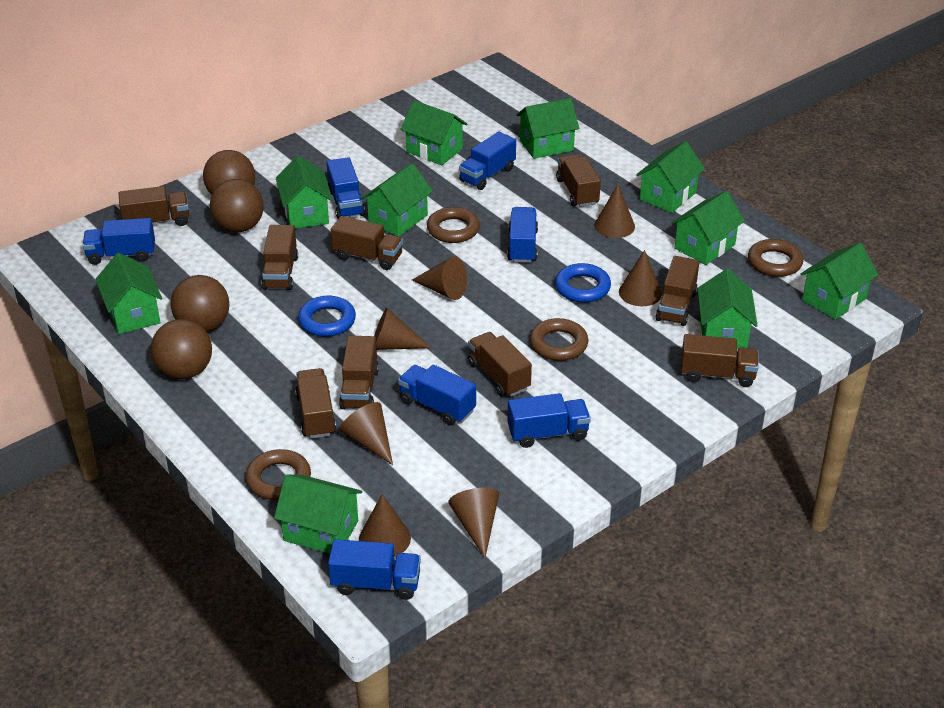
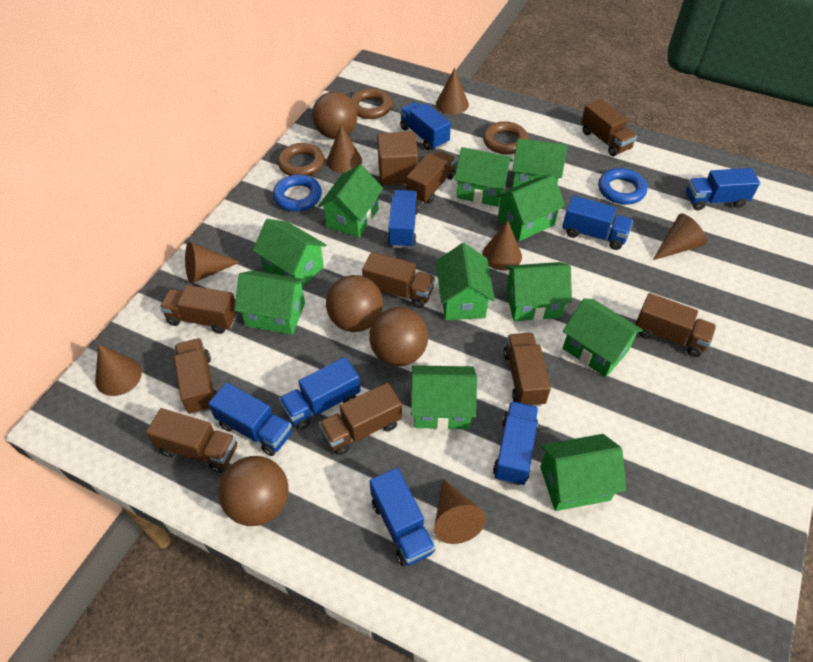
blue truck: 7 -> 8
brown cube: 0 -> 1
brown ring: 4 -> 3
green house: 10 -> 11

